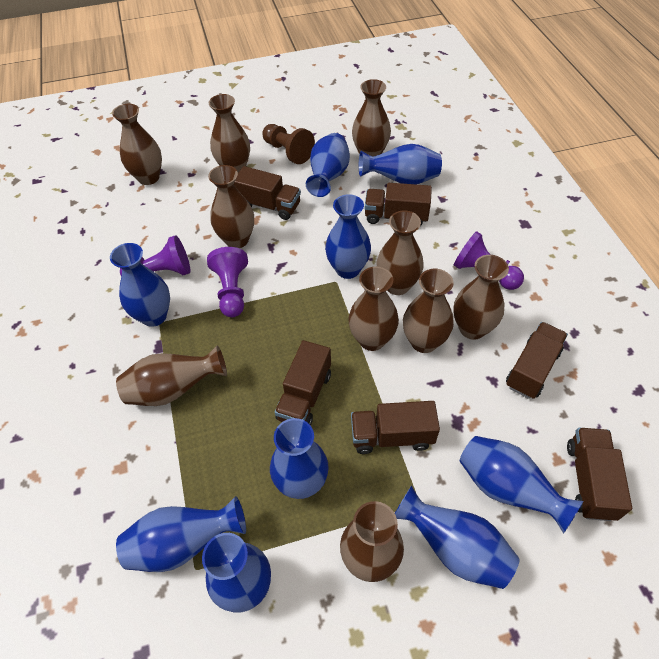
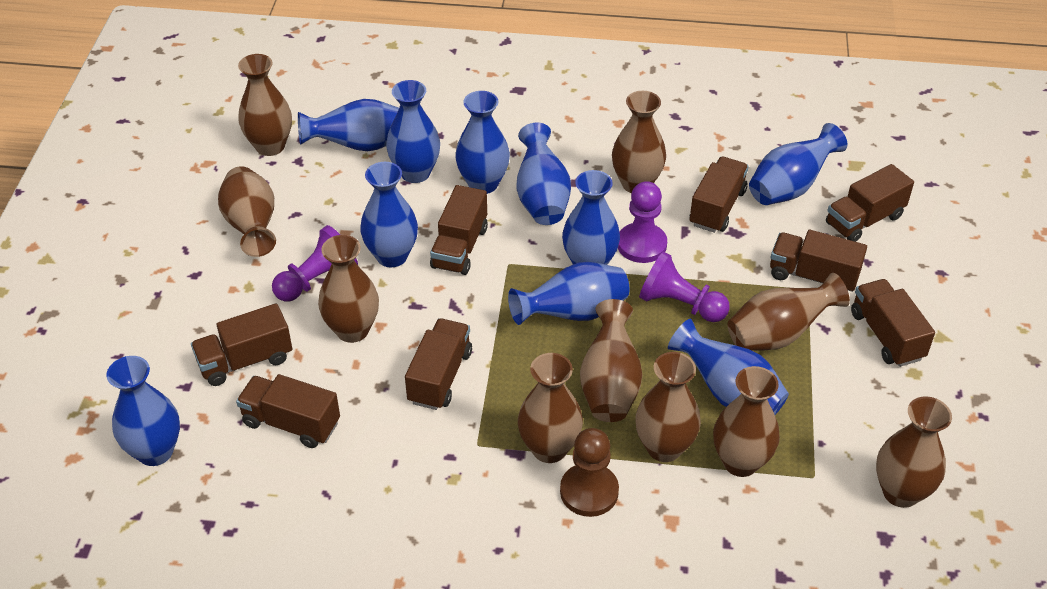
blue vase: 9 -> 10
brown truck: 6 -> 8

